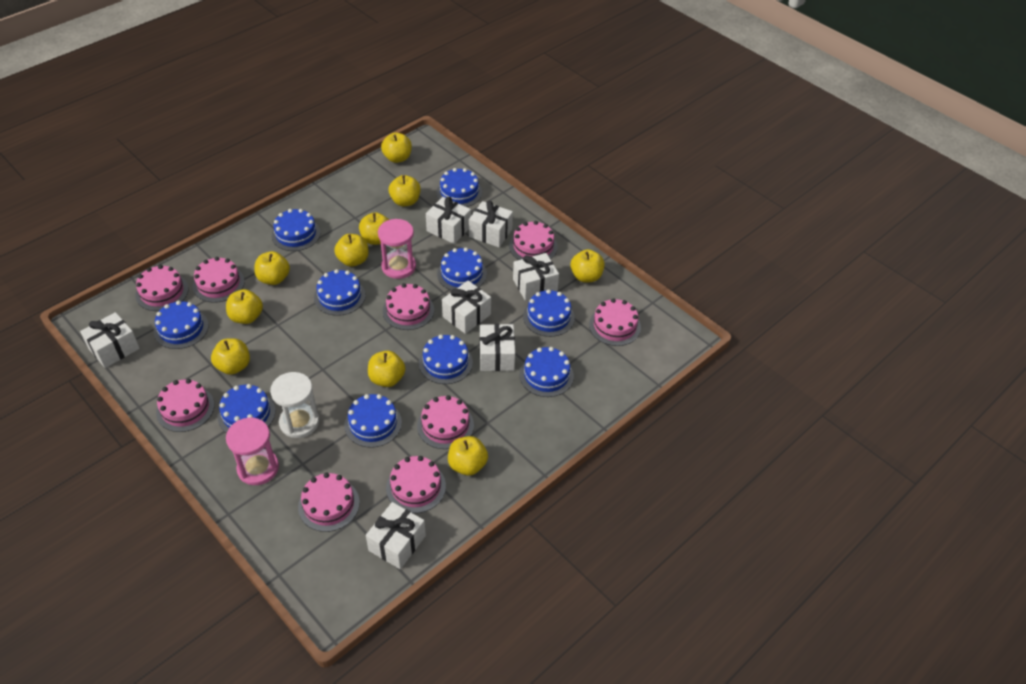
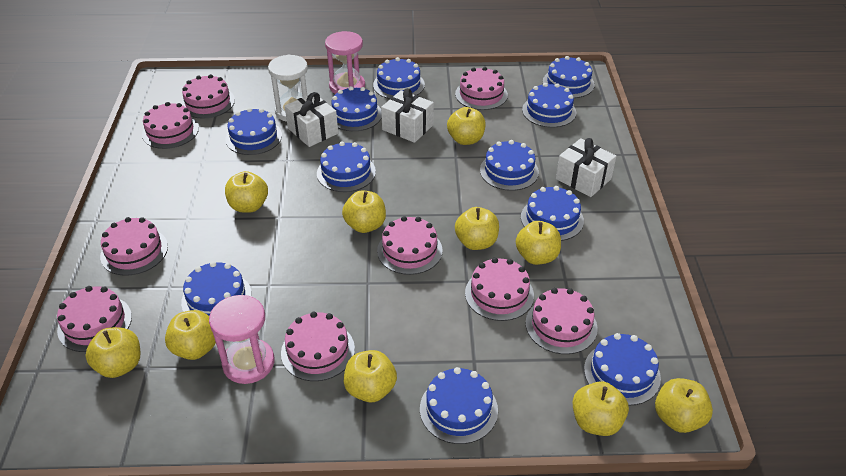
blue cake: 10 -> 11
white gift: 7 -> 3

